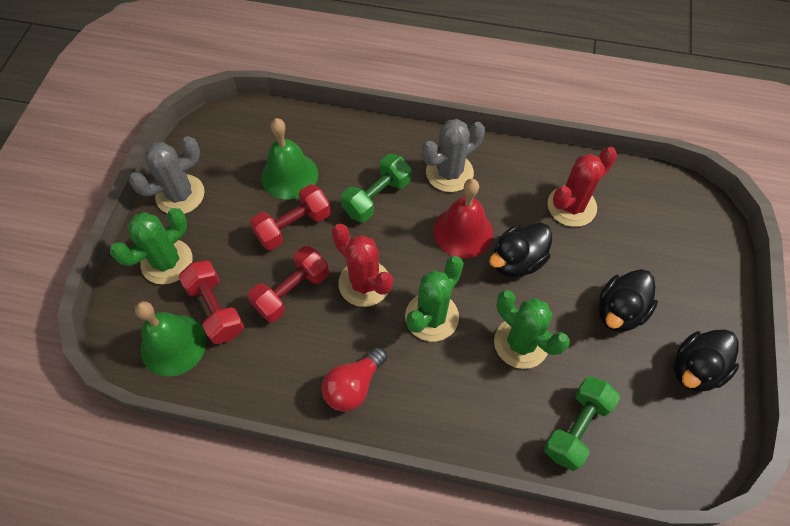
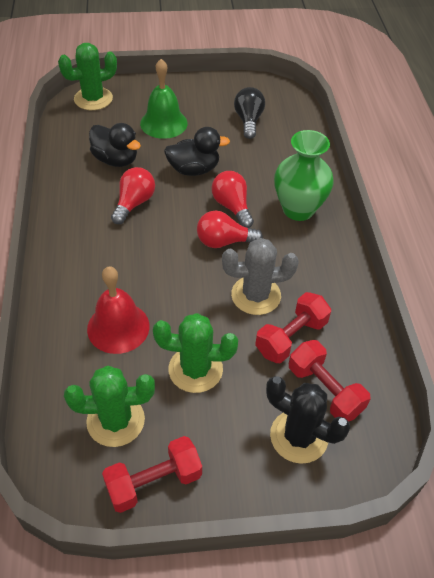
black cactus: 0 -> 1
black duck: 3 -> 2
black light bulb: 0 -> 1
green bell: 2 -> 1
green dumbbell: 2 -> 0
green vase: 0 -> 1
grey cactus: 2 -> 1
red cactus: 2 -> 0
red light bulb: 1 -> 3

